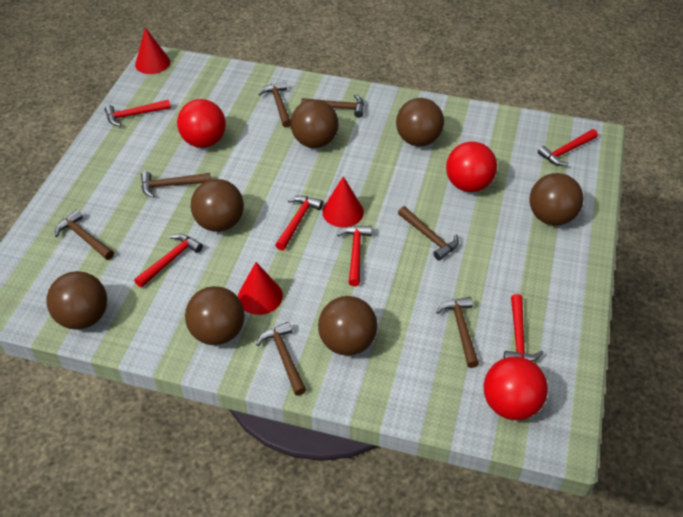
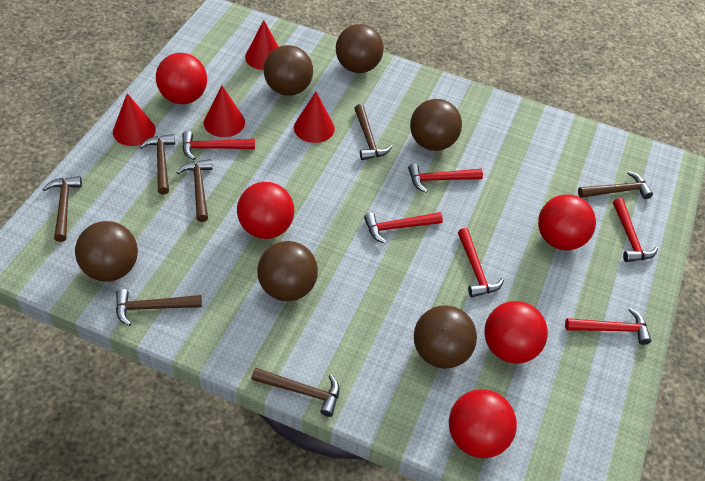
brown ball: 7 -> 6
red ball: 3 -> 5
red cone: 3 -> 4

